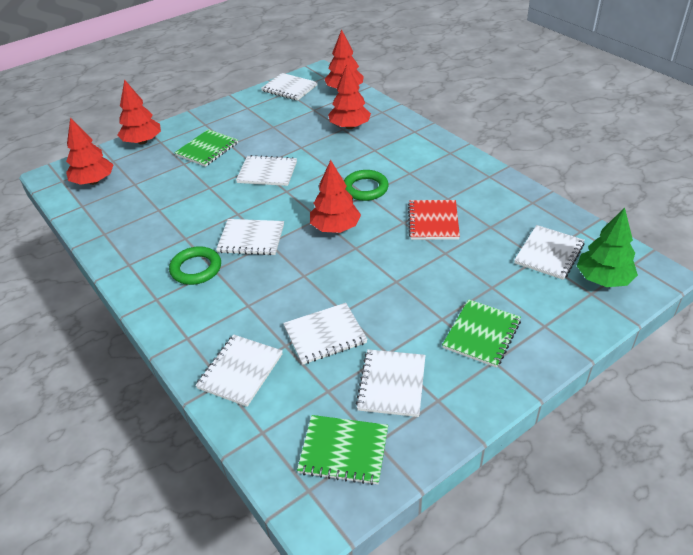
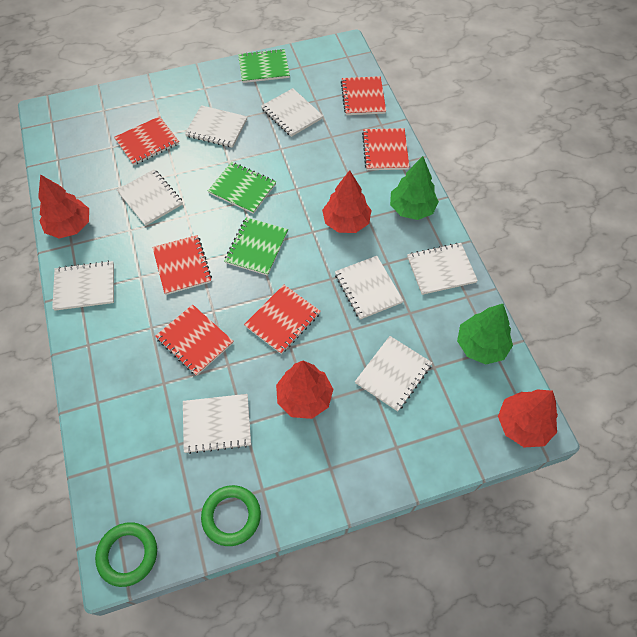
green tree: 1 -> 2
red notebook: 1 -> 6
red tree: 5 -> 4
white notebook: 7 -> 8

